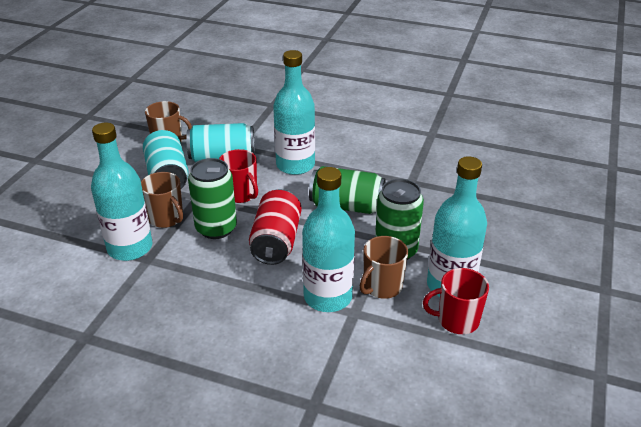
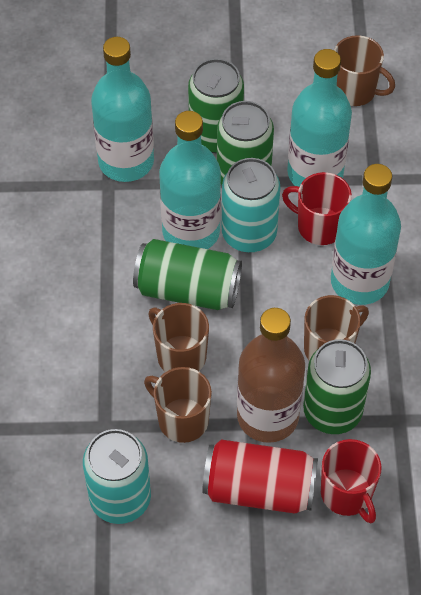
brown bottle: 0 -> 1
brown mug: 3 -> 4
green can: 3 -> 4

